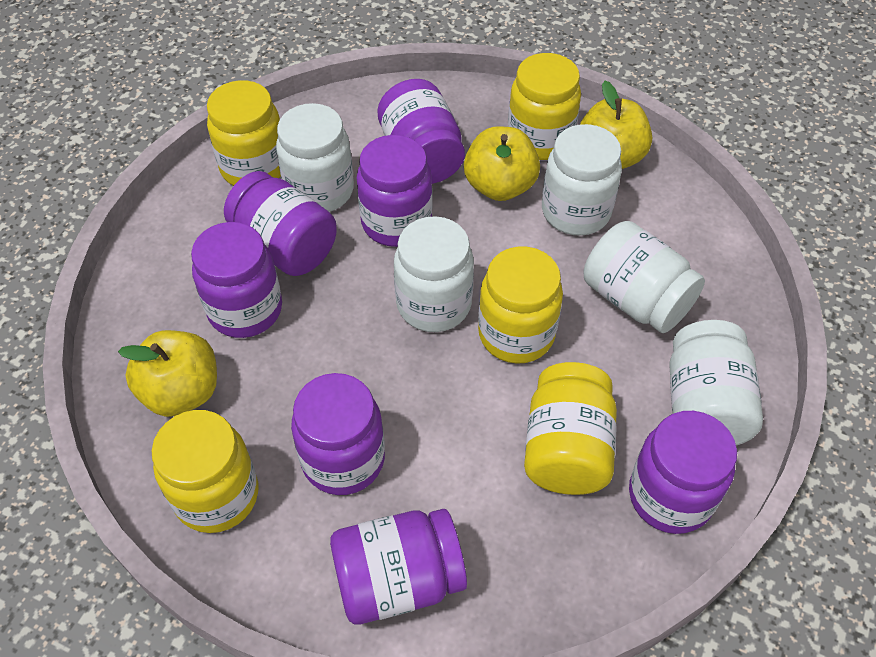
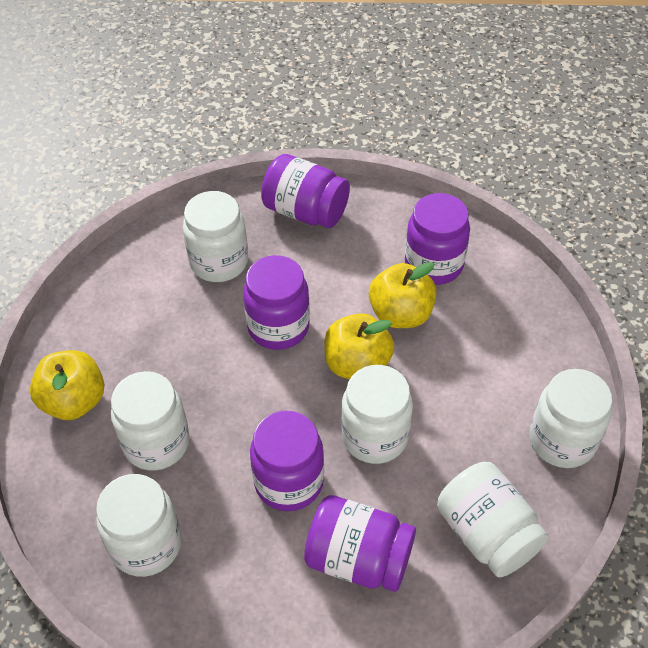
purple jar: 7 -> 5
white jar: 5 -> 6
yellow jar: 5 -> 0

